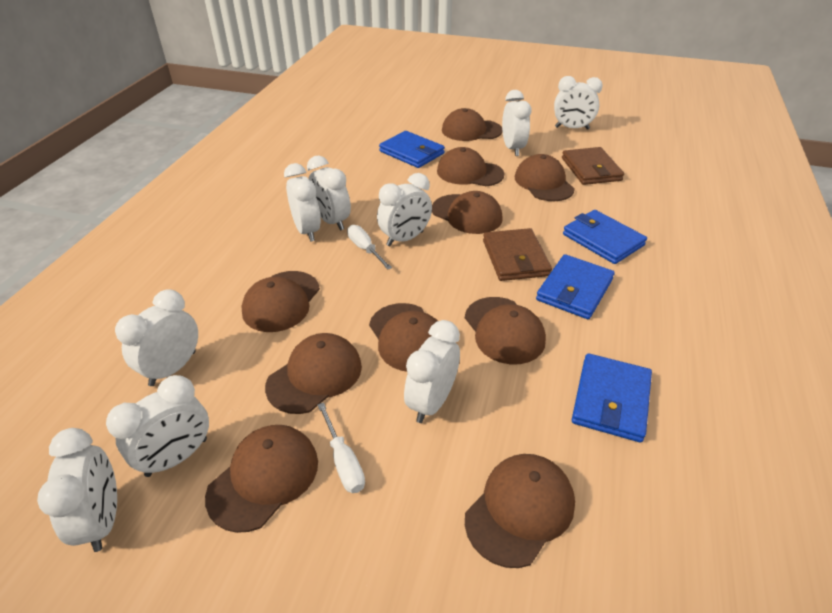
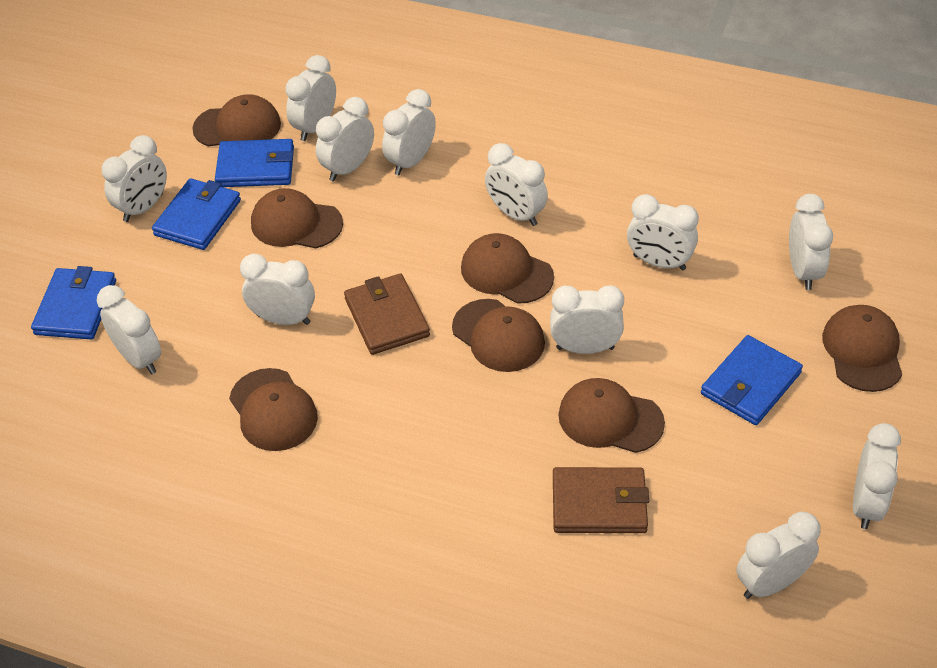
brown cap: 10 -> 7
white clock: 9 -> 12
white screwdriver: 2 -> 0

